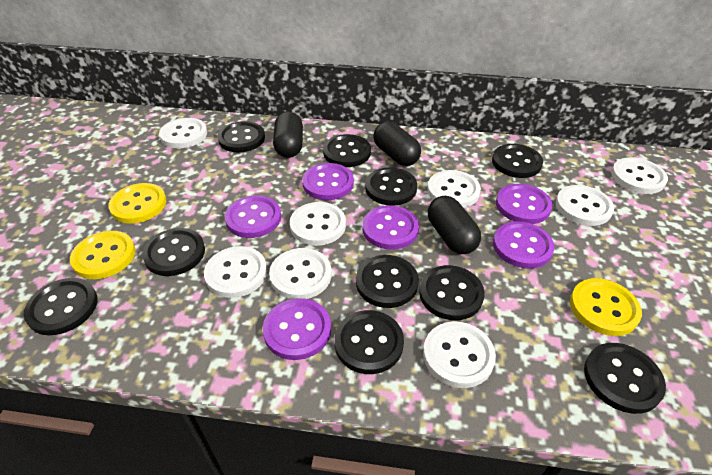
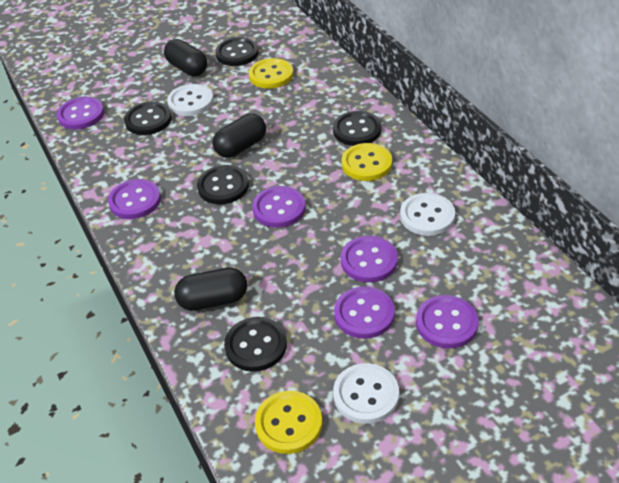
black button: 10 -> 5
white button: 8 -> 3

